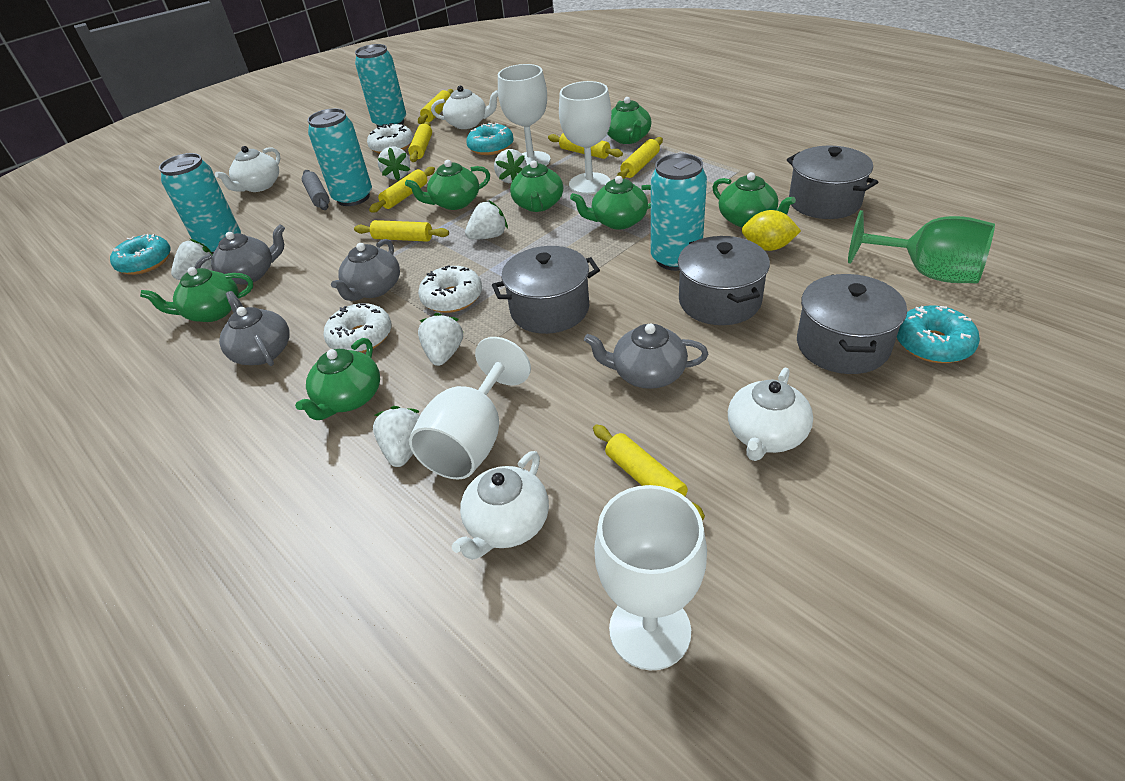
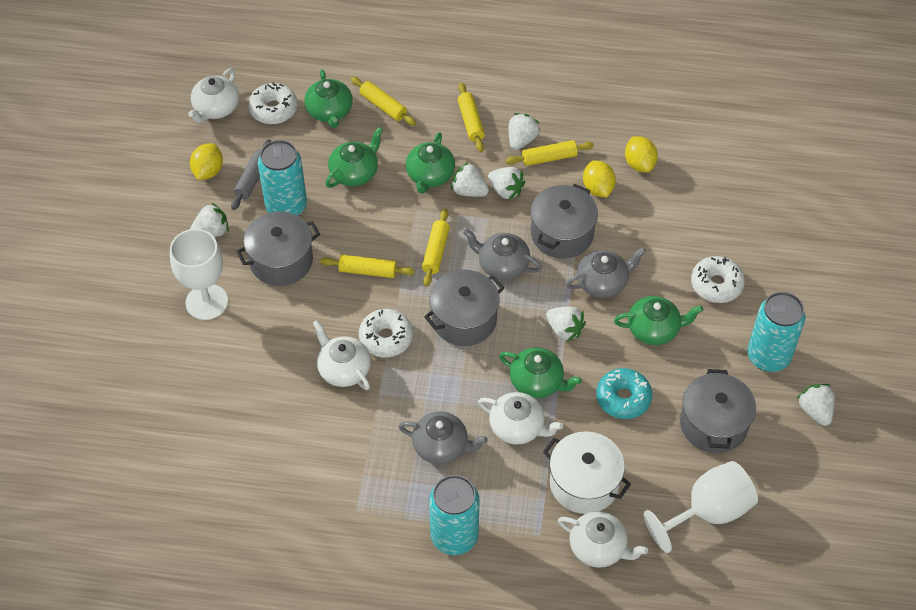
green goblet: 1 -> 0
green teapot: 7 -> 5
grey teapot: 4 -> 3
turquoise can: 4 -> 3
turquoise donut: 3 -> 1
white goblet: 4 -> 2
white pot: 0 -> 1
yellow lemon: 1 -> 3
yellow rolling pin: 7 -> 5

